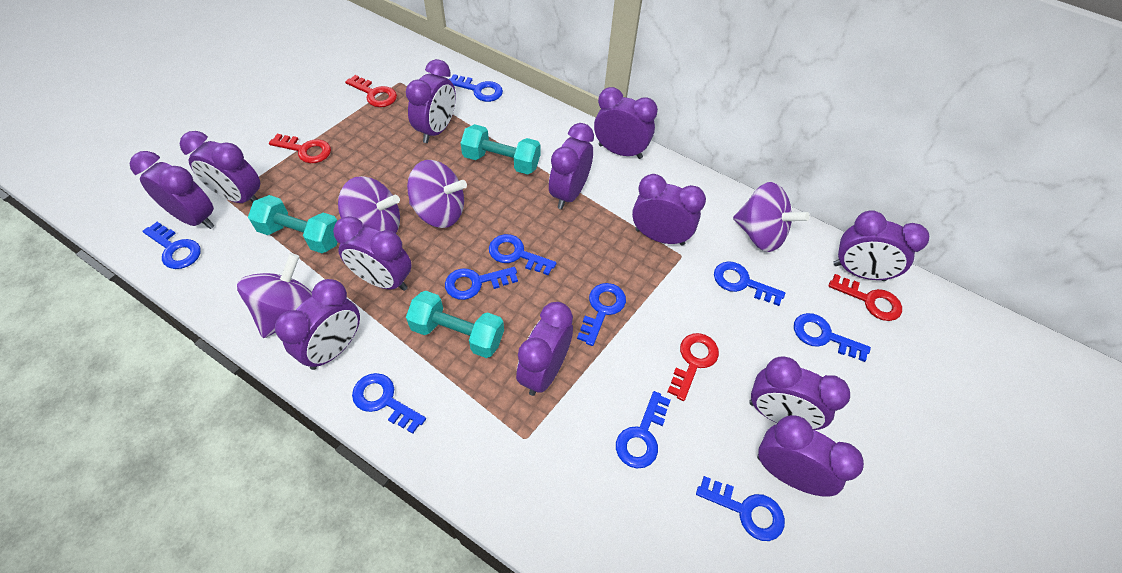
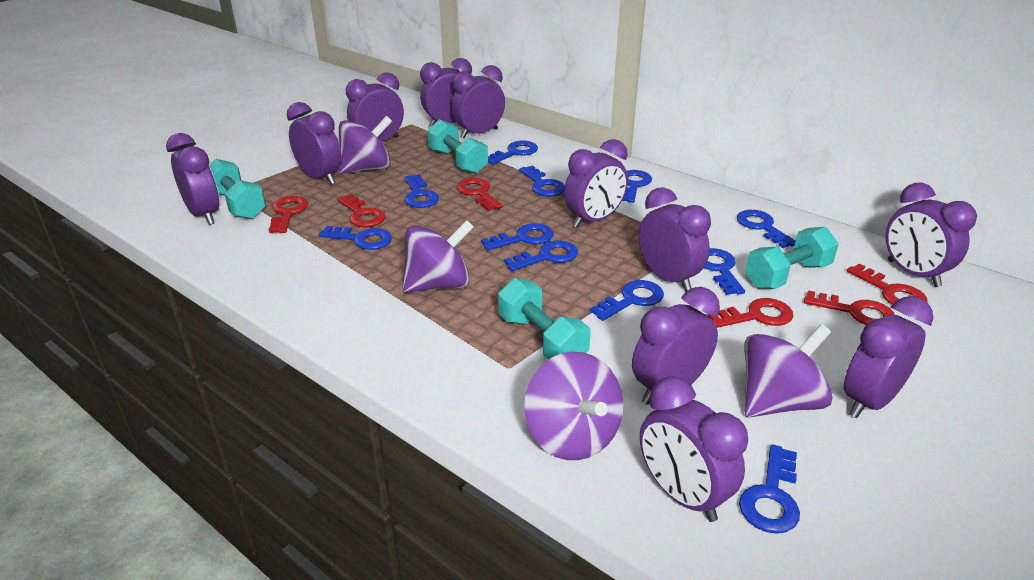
blue key: 10 -> 11
purple clock: 12 -> 11
red key: 4 -> 6
turquoise dumbbell: 3 -> 4

